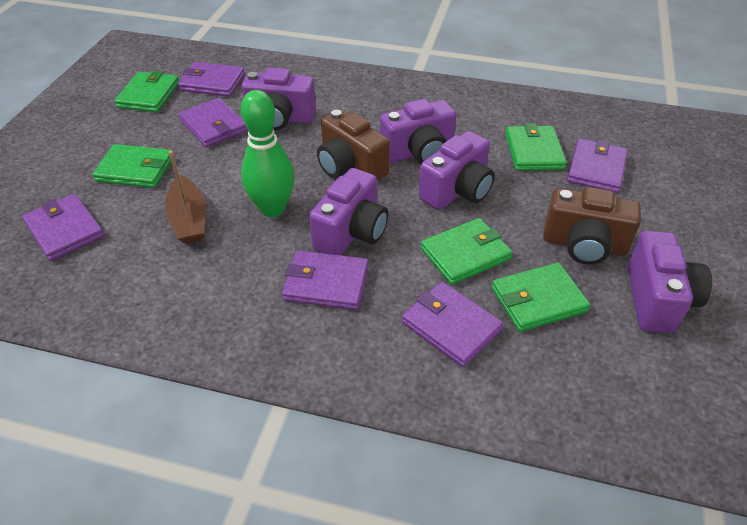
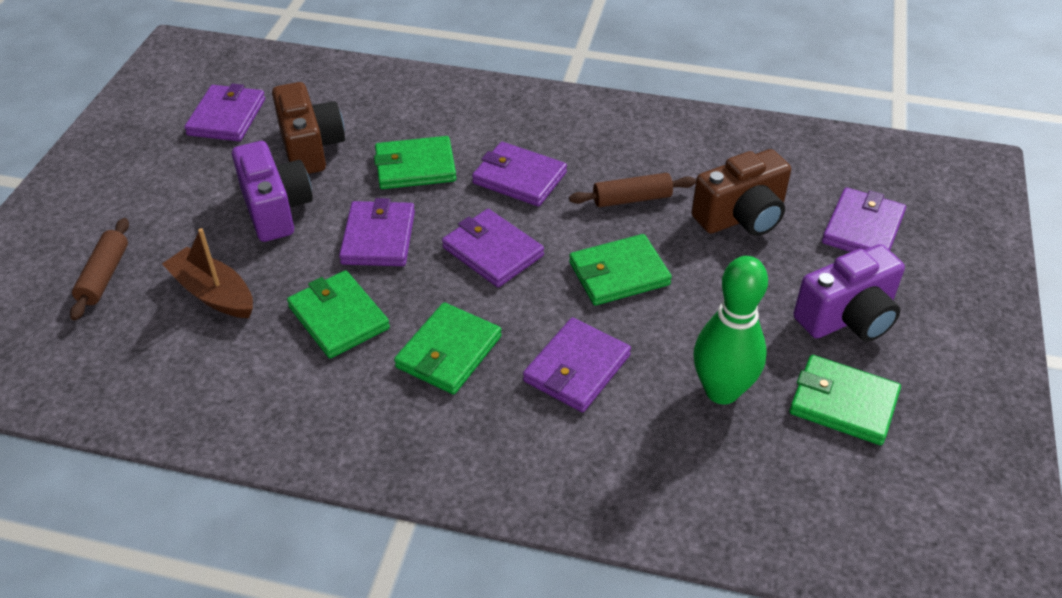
brown rolling pin: 0 -> 2
purple camera: 5 -> 2

